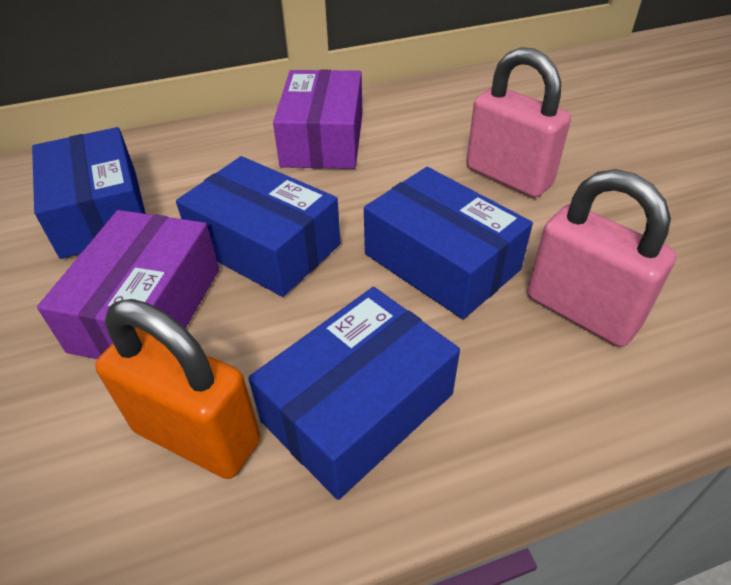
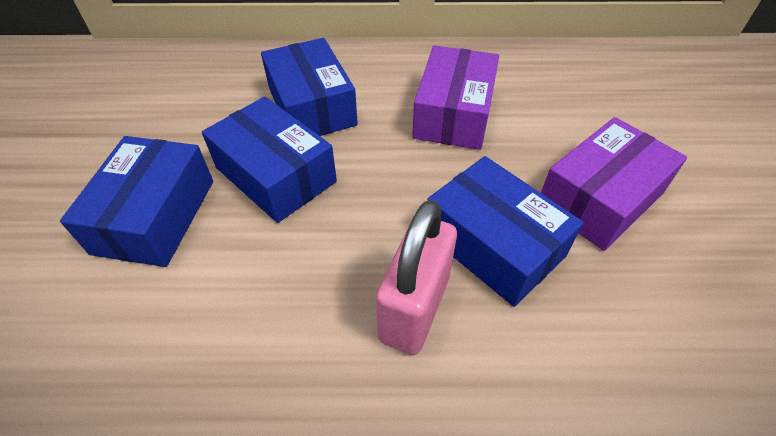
orange padlock: 1 -> 0
pink padlock: 2 -> 1

